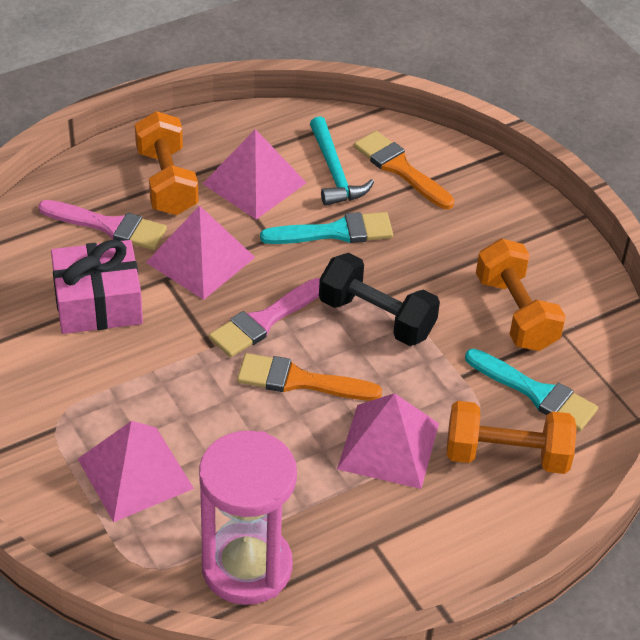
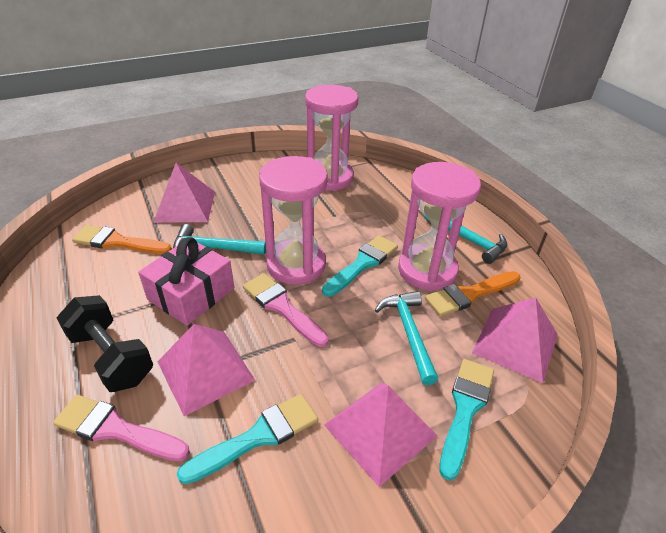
orange dumbbell: 3 -> 0
pink hourglass: 1 -> 3
turquoise brush: 2 -> 3
turquoise hammer: 1 -> 3

